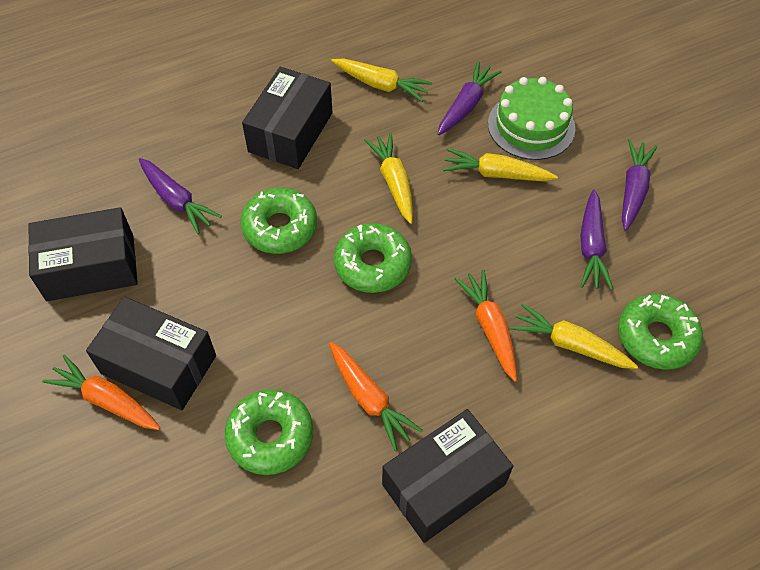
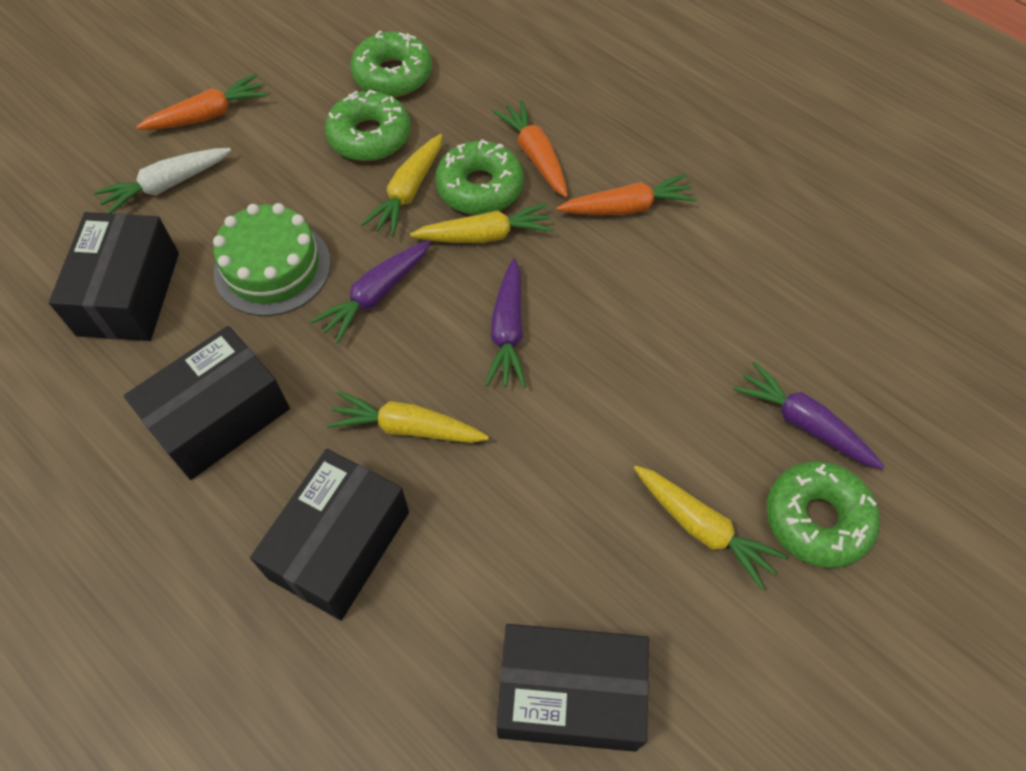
purple carrot: 4 -> 3
white carrot: 0 -> 1

